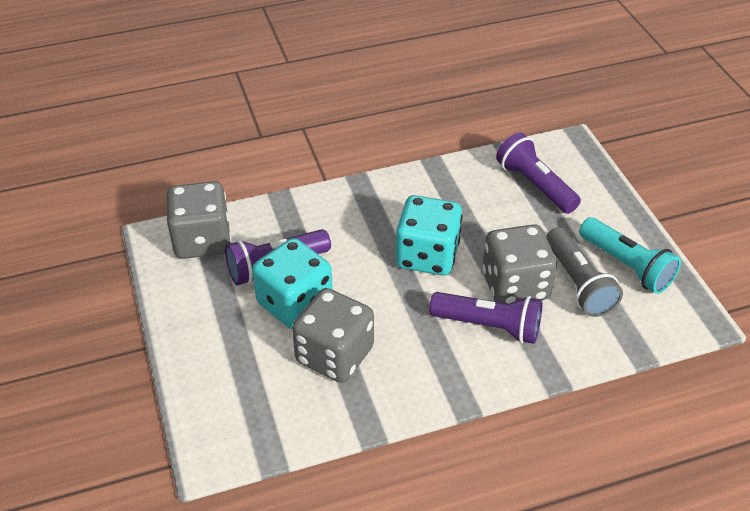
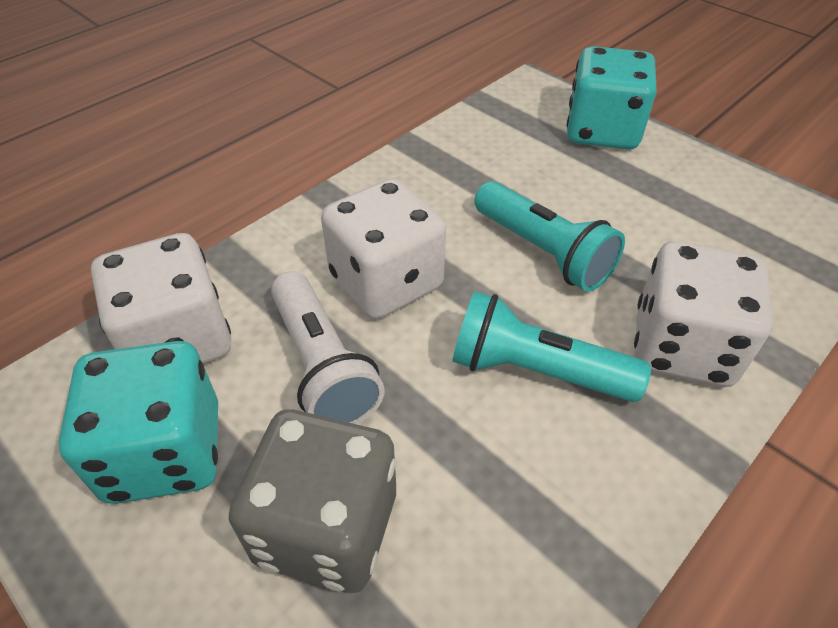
grey dice: 3 -> 1
grey flashlight: 1 -> 0
purple flashlight: 3 -> 0
turquoise flashlight: 1 -> 2
white dice: 0 -> 3
white flashlight: 0 -> 1

